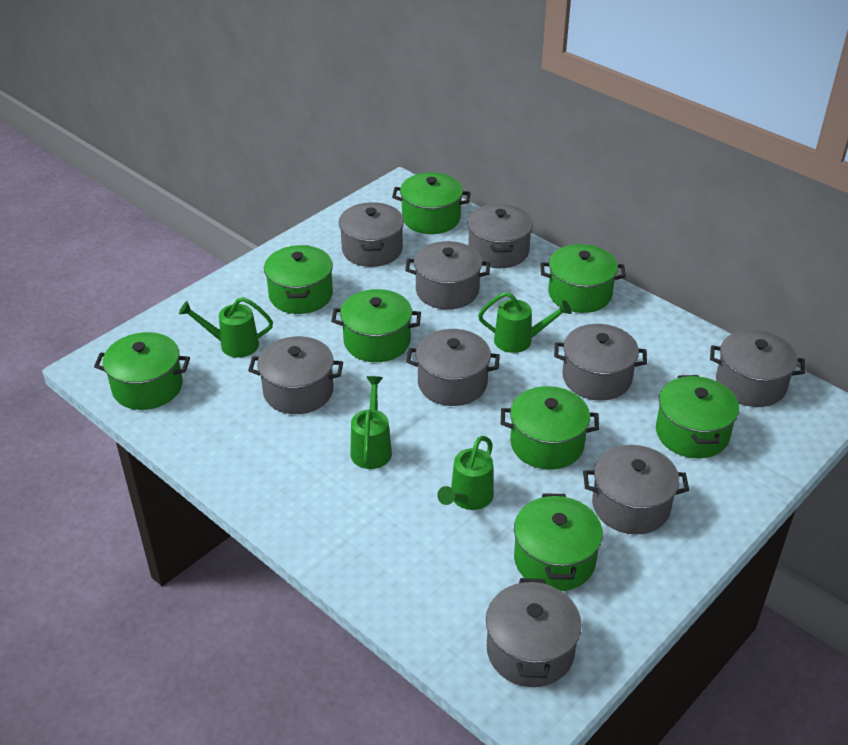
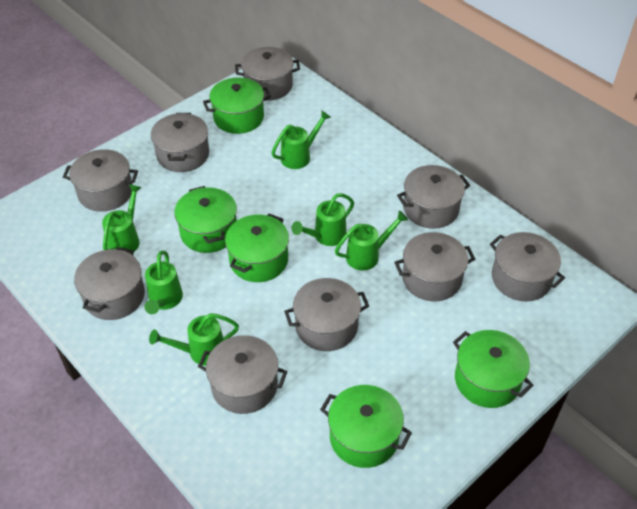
green pot: 8 -> 5
green watering can: 4 -> 6

